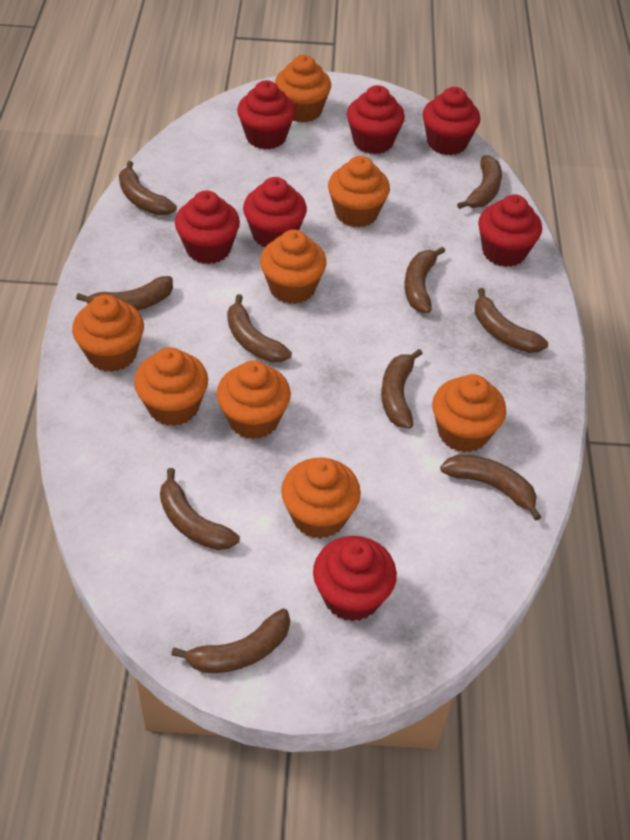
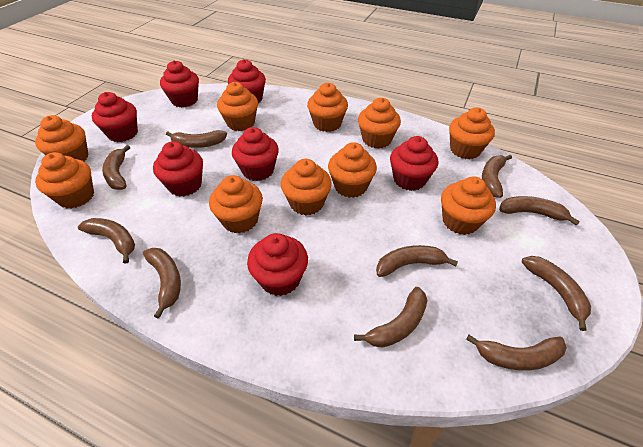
orange cupcake: 8 -> 10

